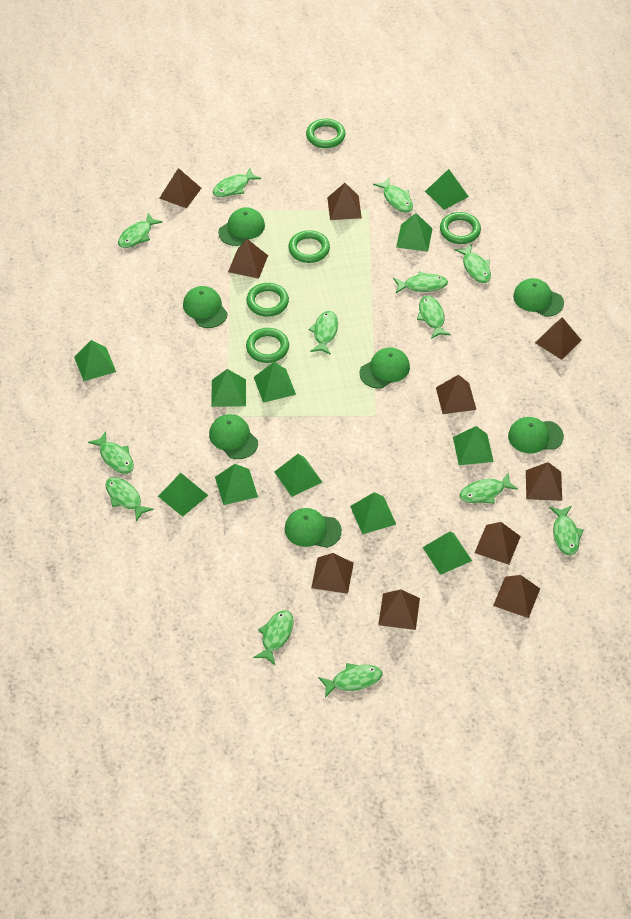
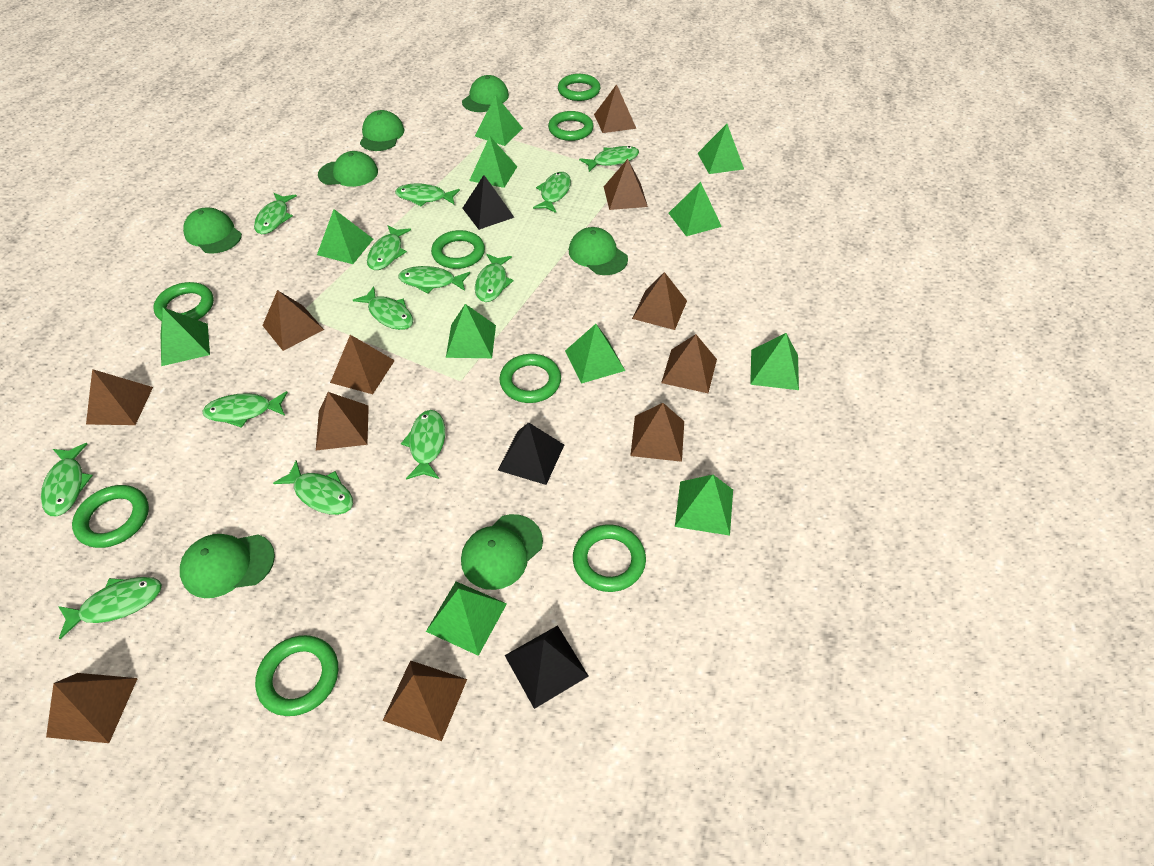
black pyramid: 0 -> 3
brown pyramid: 10 -> 11
green ring: 5 -> 8

